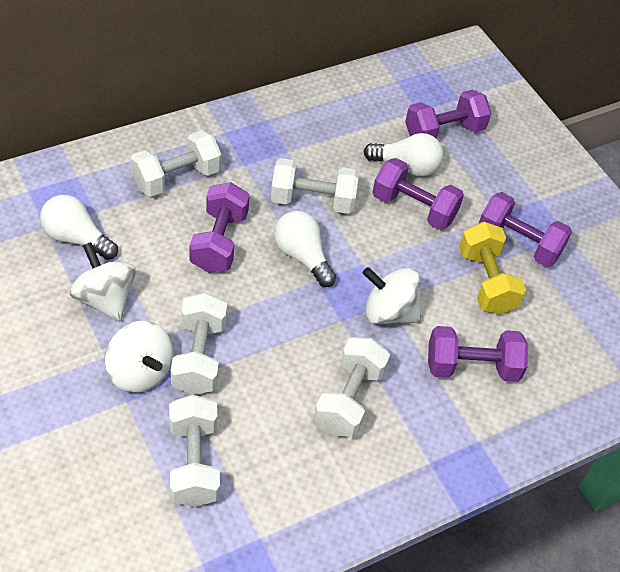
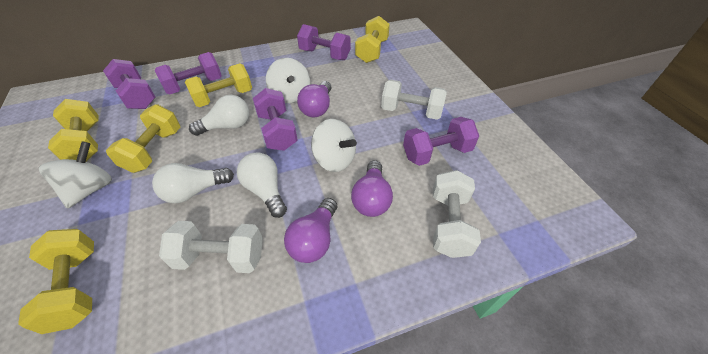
purple light bulb: 0 -> 3
white dumbbell: 5 -> 3
yellow dumbbell: 1 -> 5

